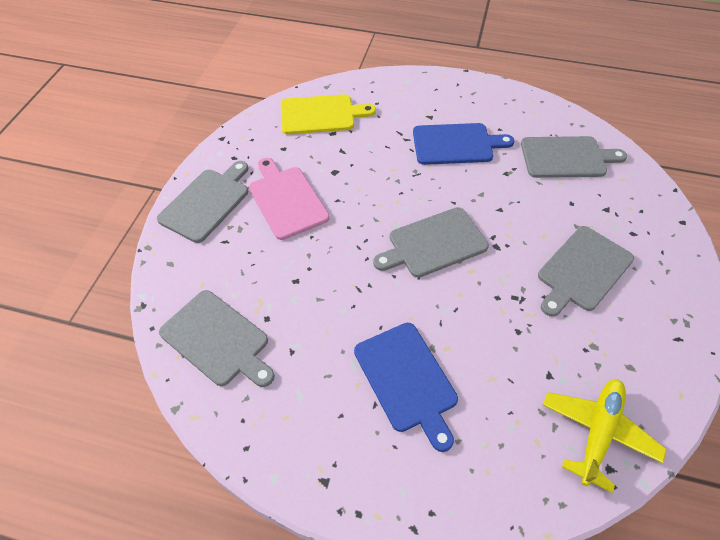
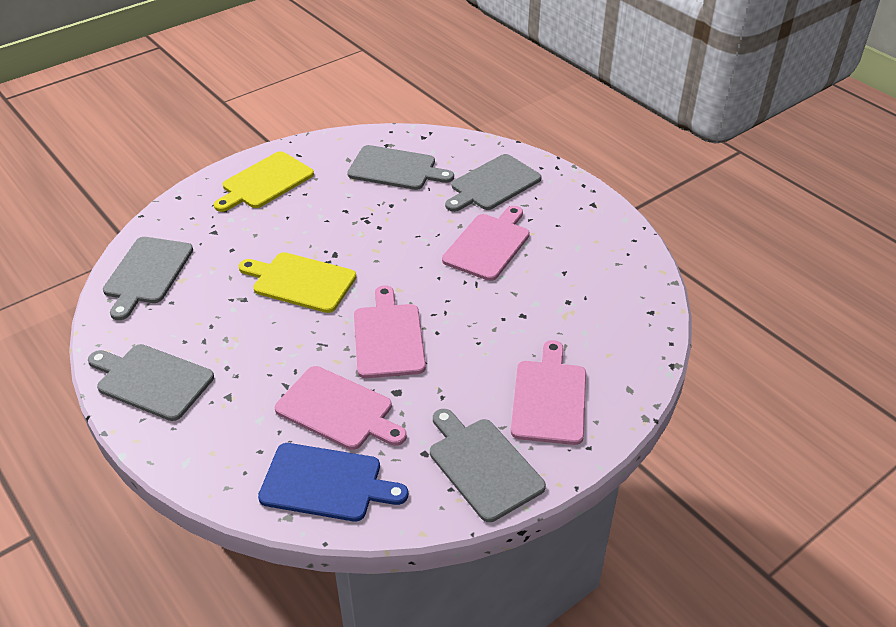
blue cutting board: 2 -> 1
pink cutting board: 1 -> 4
yellow cutting board: 1 -> 2
yellow plane: 1 -> 0

